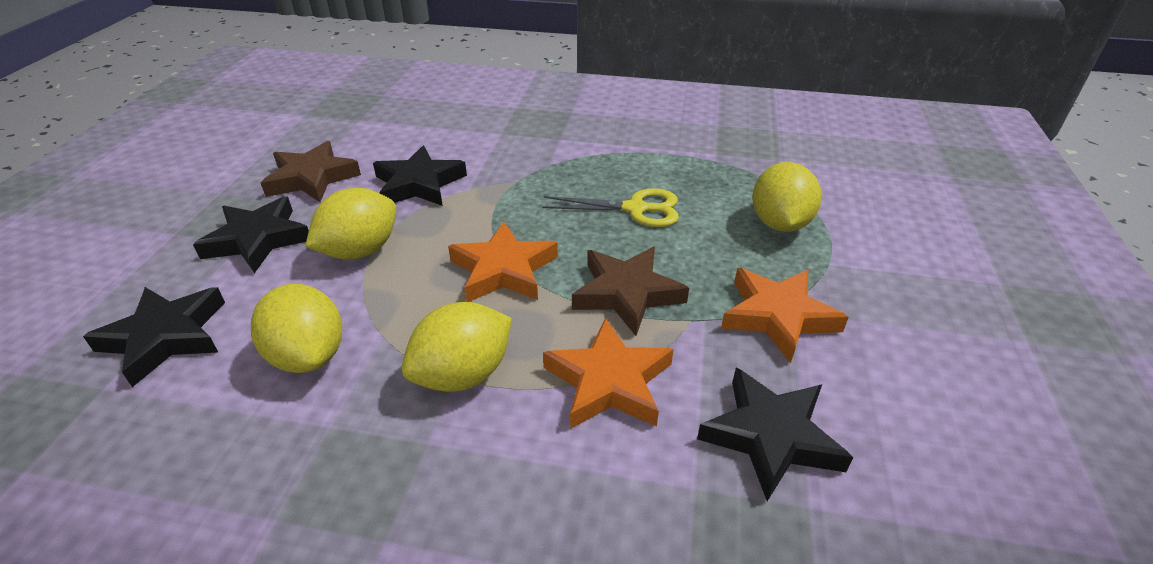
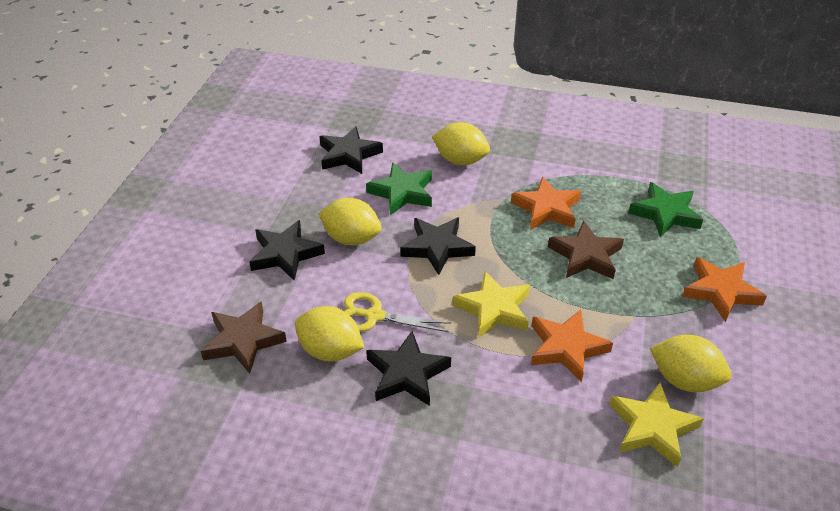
green star: 0 -> 2
yellow star: 0 -> 2

